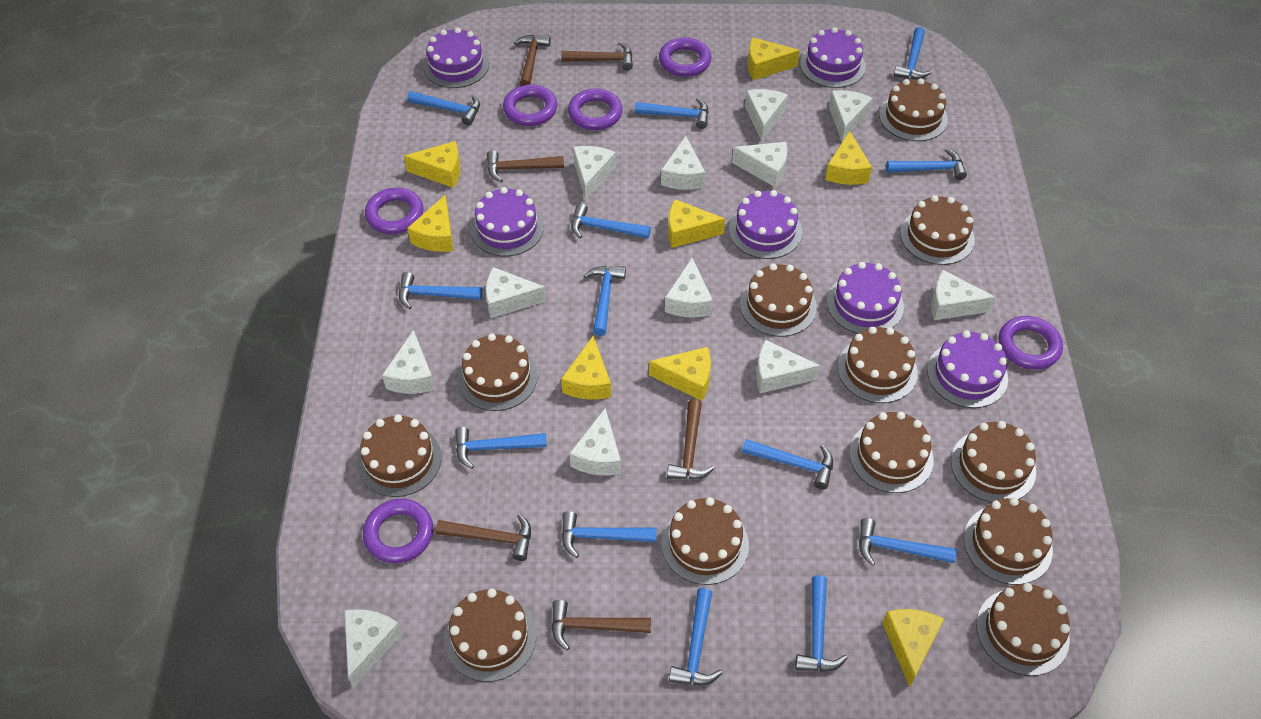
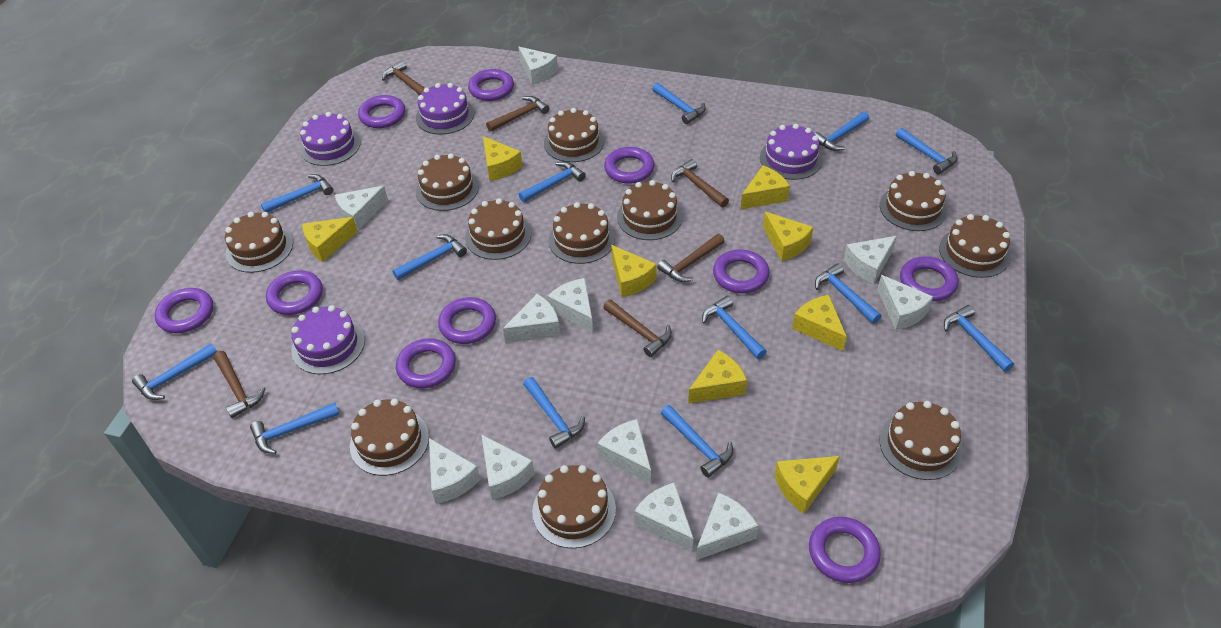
brown cake: 12 -> 11
purple cake: 6 -> 4
purple ring: 6 -> 10
white cheese: 12 -> 11

